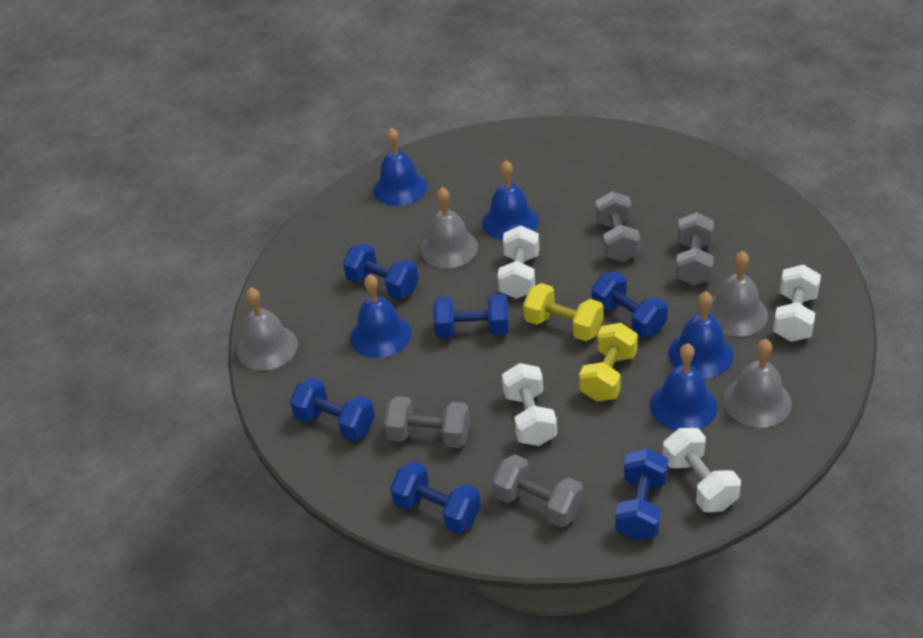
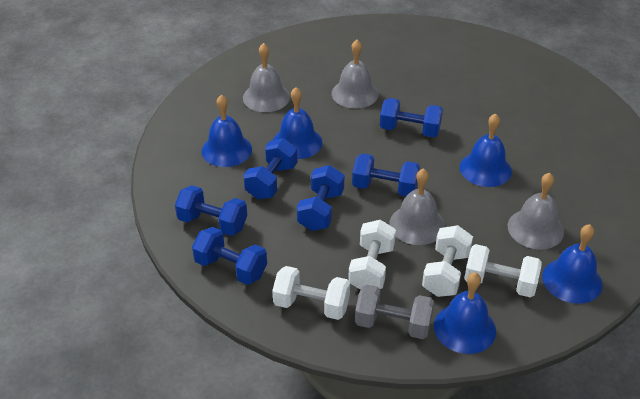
grey dumbbell: 4 -> 1
yellow dumbbell: 2 -> 0

